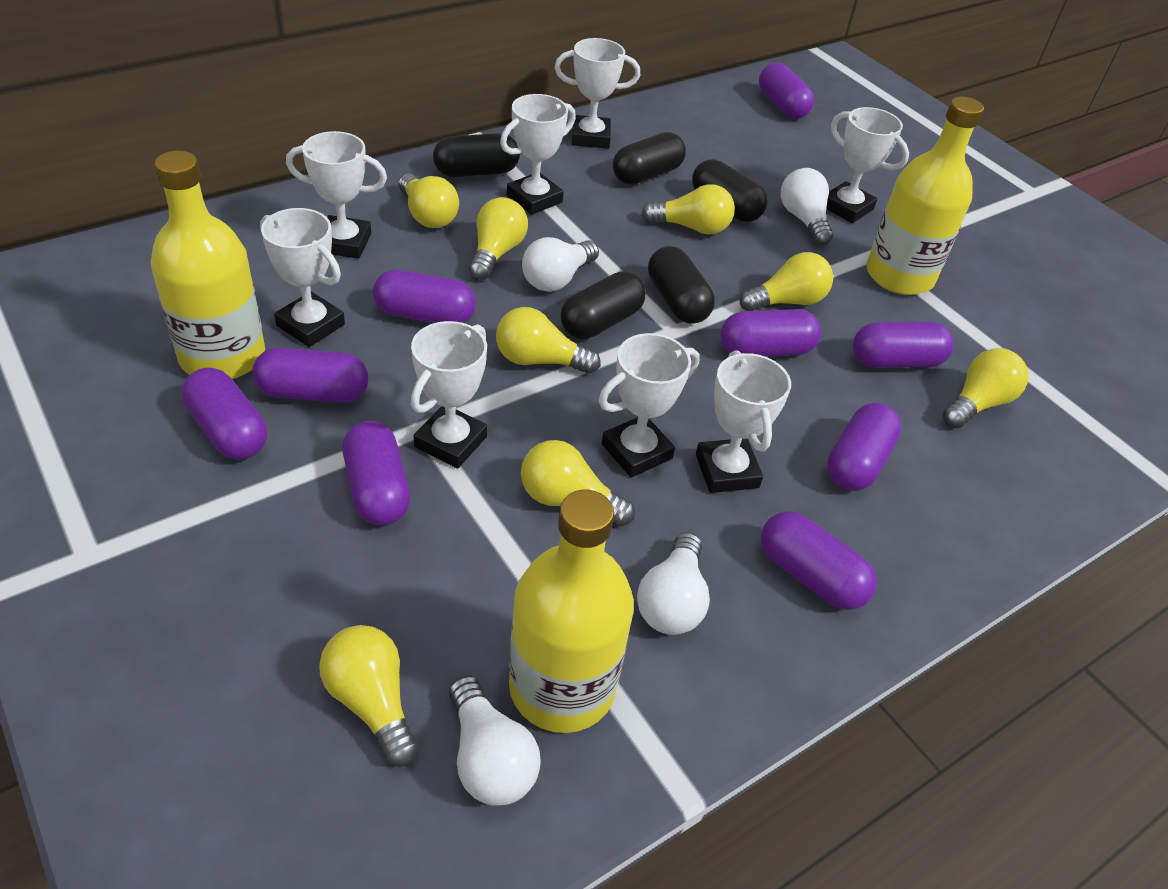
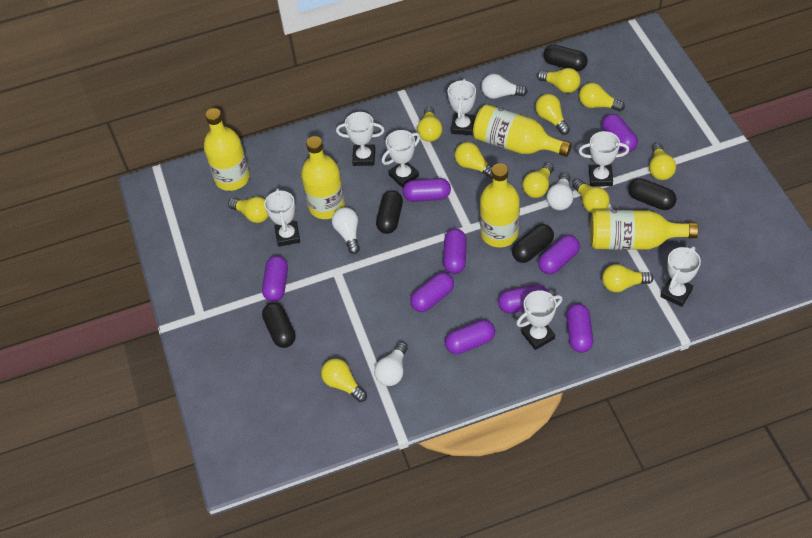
white trophy: 8 -> 7
yellow bottle: 3 -> 5
yellow light bulb: 8 -> 11

